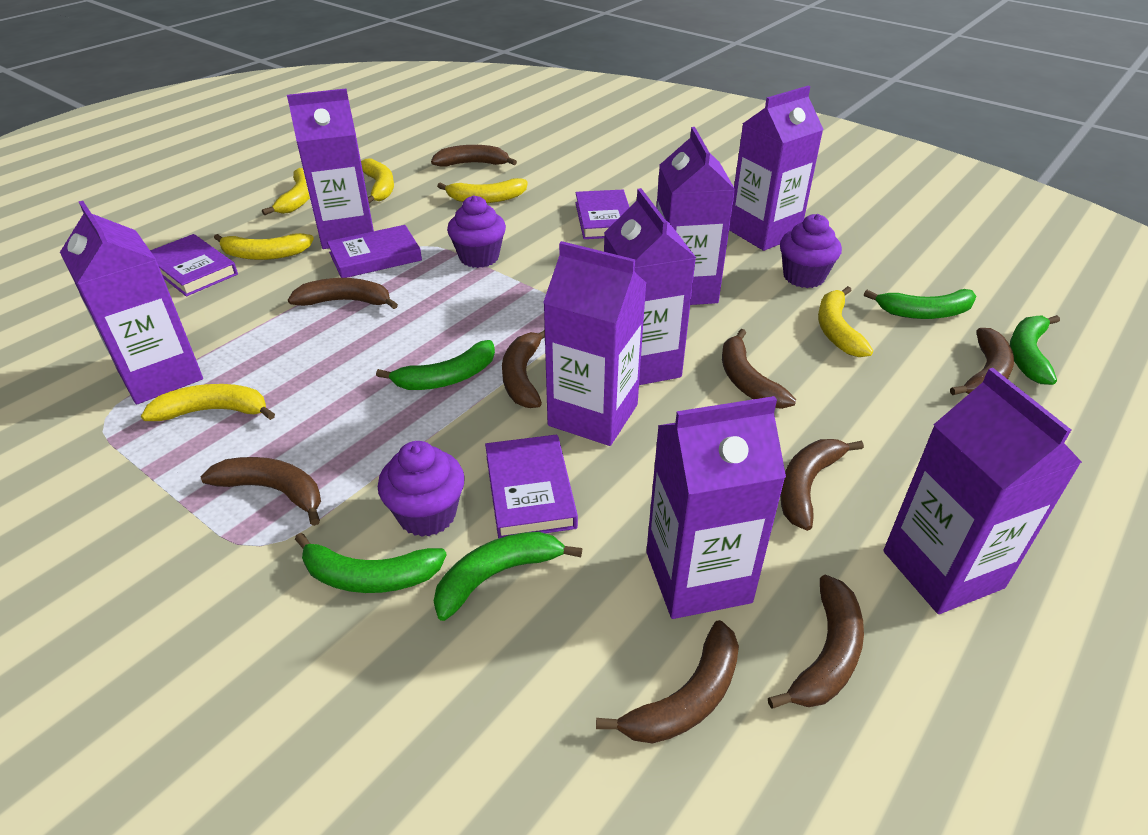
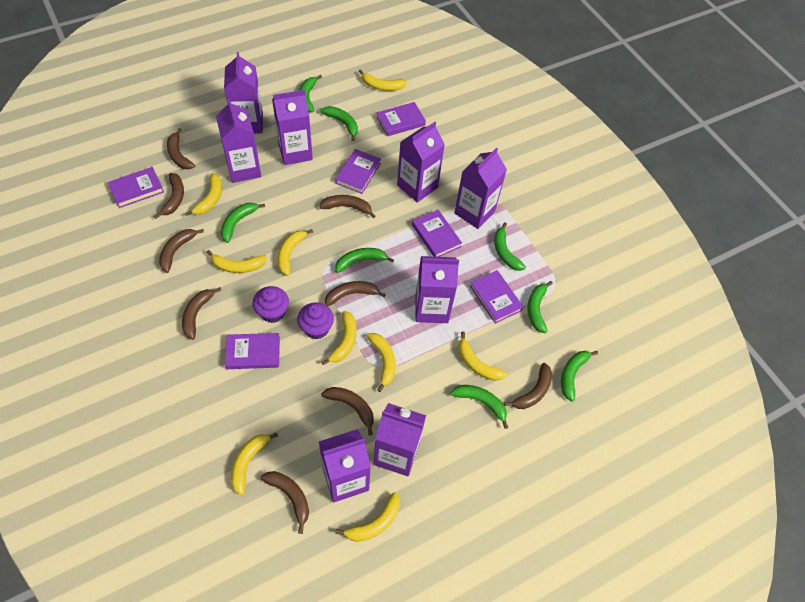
green banana: 5 -> 8
purple book: 4 -> 6
purple cupcake: 3 -> 2
yellow banana: 6 -> 9

